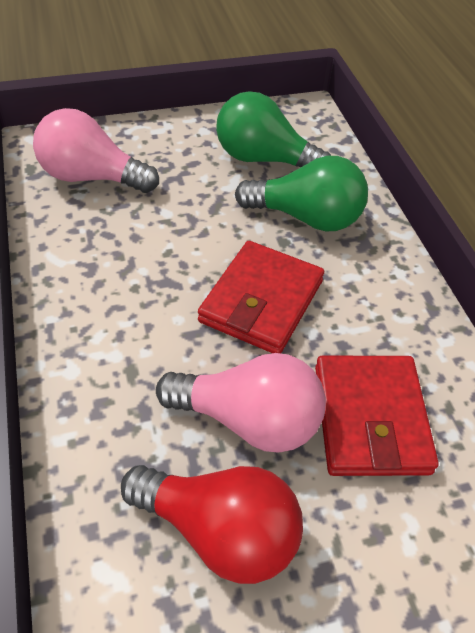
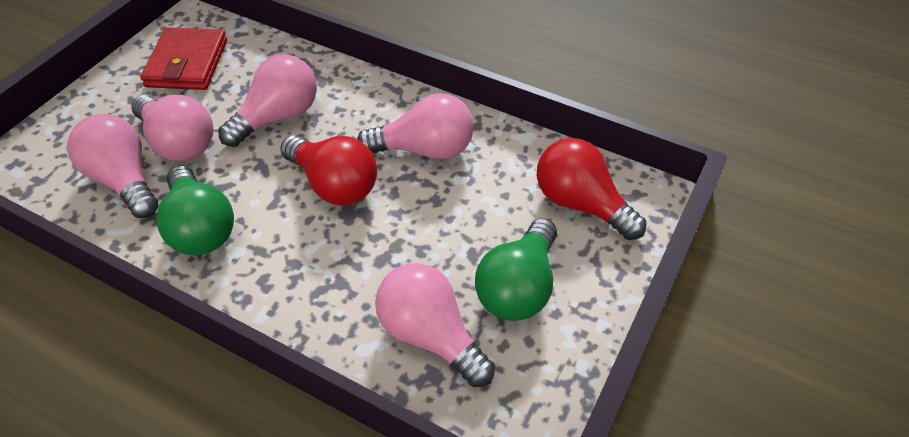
pink light bulb: 2 -> 5
red light bulb: 1 -> 2
red wallet: 2 -> 1

